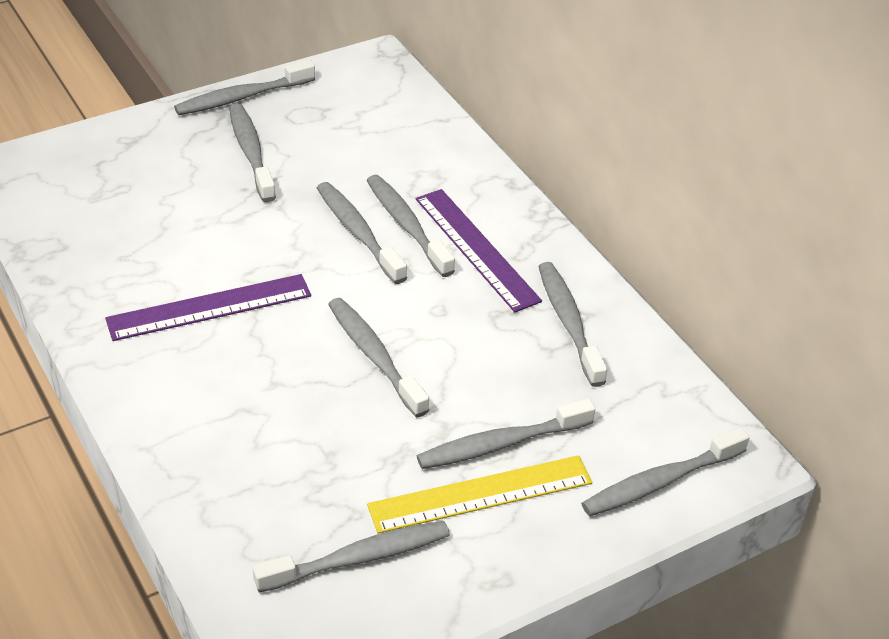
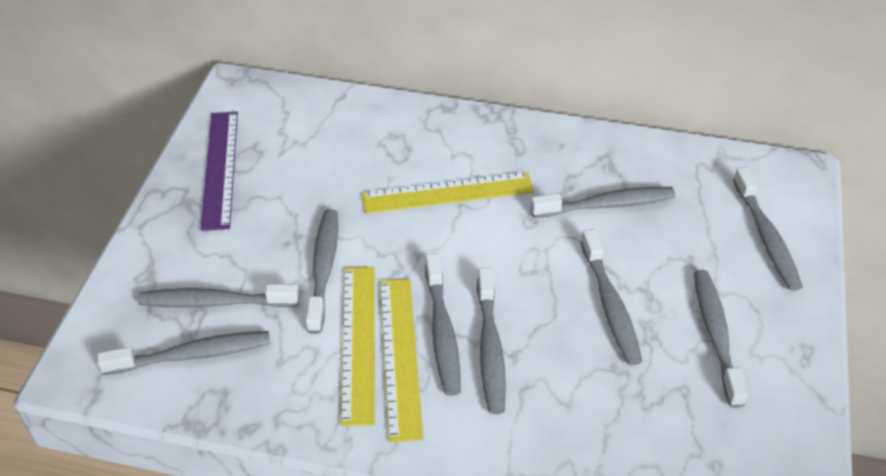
purple ruler: 2 -> 1
yellow ruler: 1 -> 3

